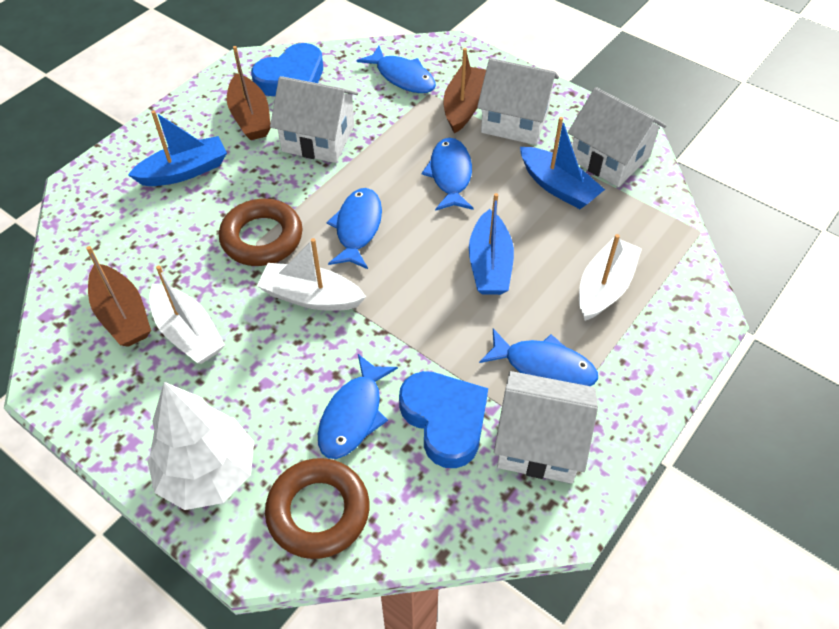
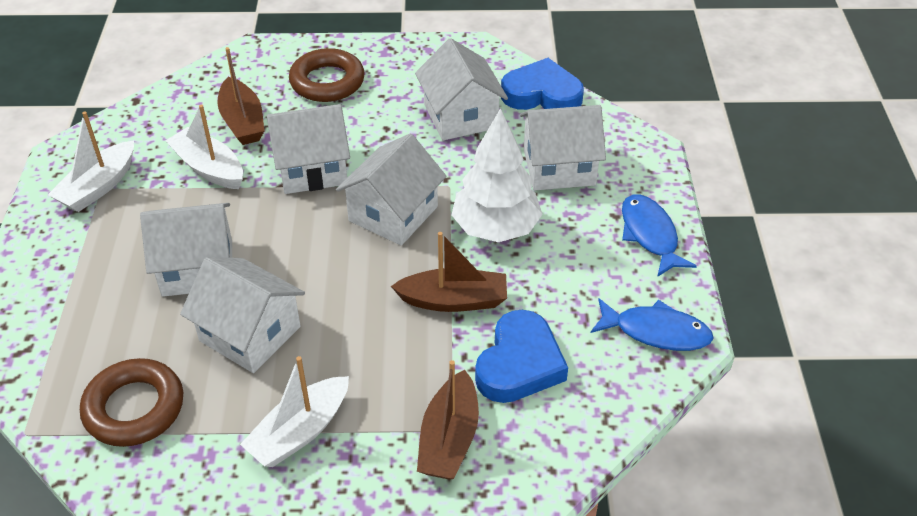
blue boat: 3 -> 0
blue fish: 5 -> 2
white house: 4 -> 6

